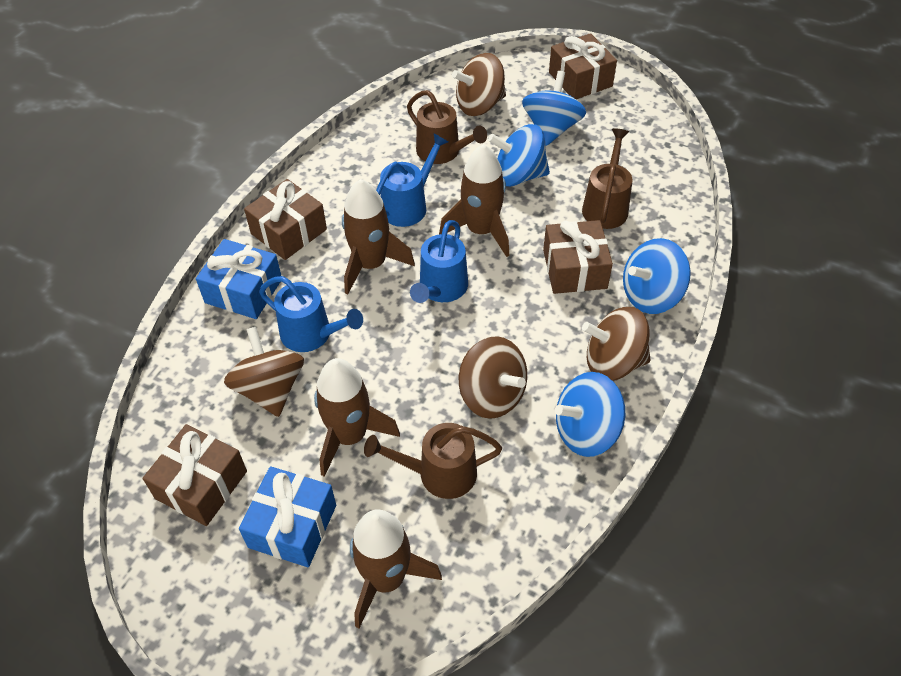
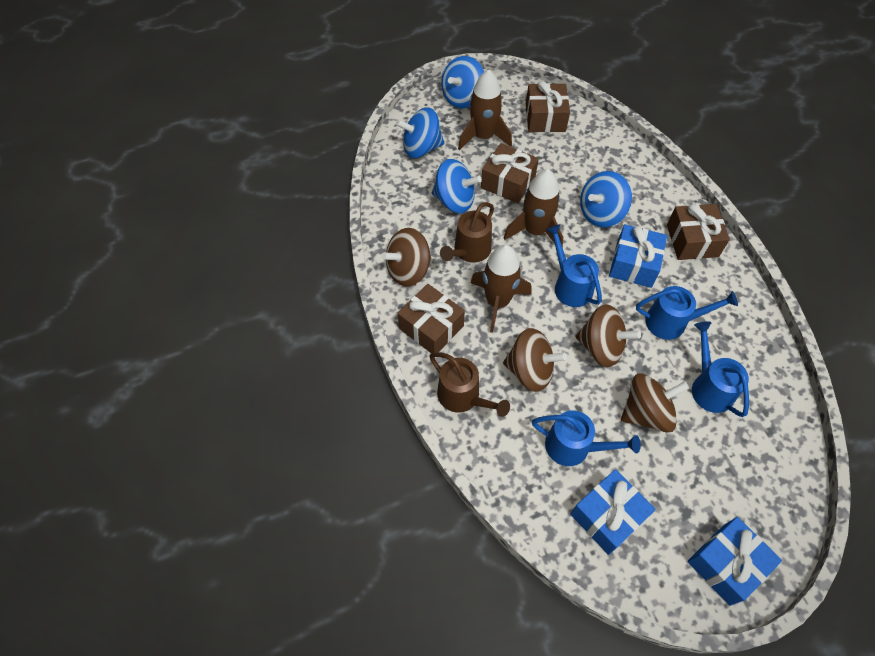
blue gift: 2 -> 3
blue watering can: 3 -> 4
brown rocket: 4 -> 3
brown watering can: 3 -> 2

